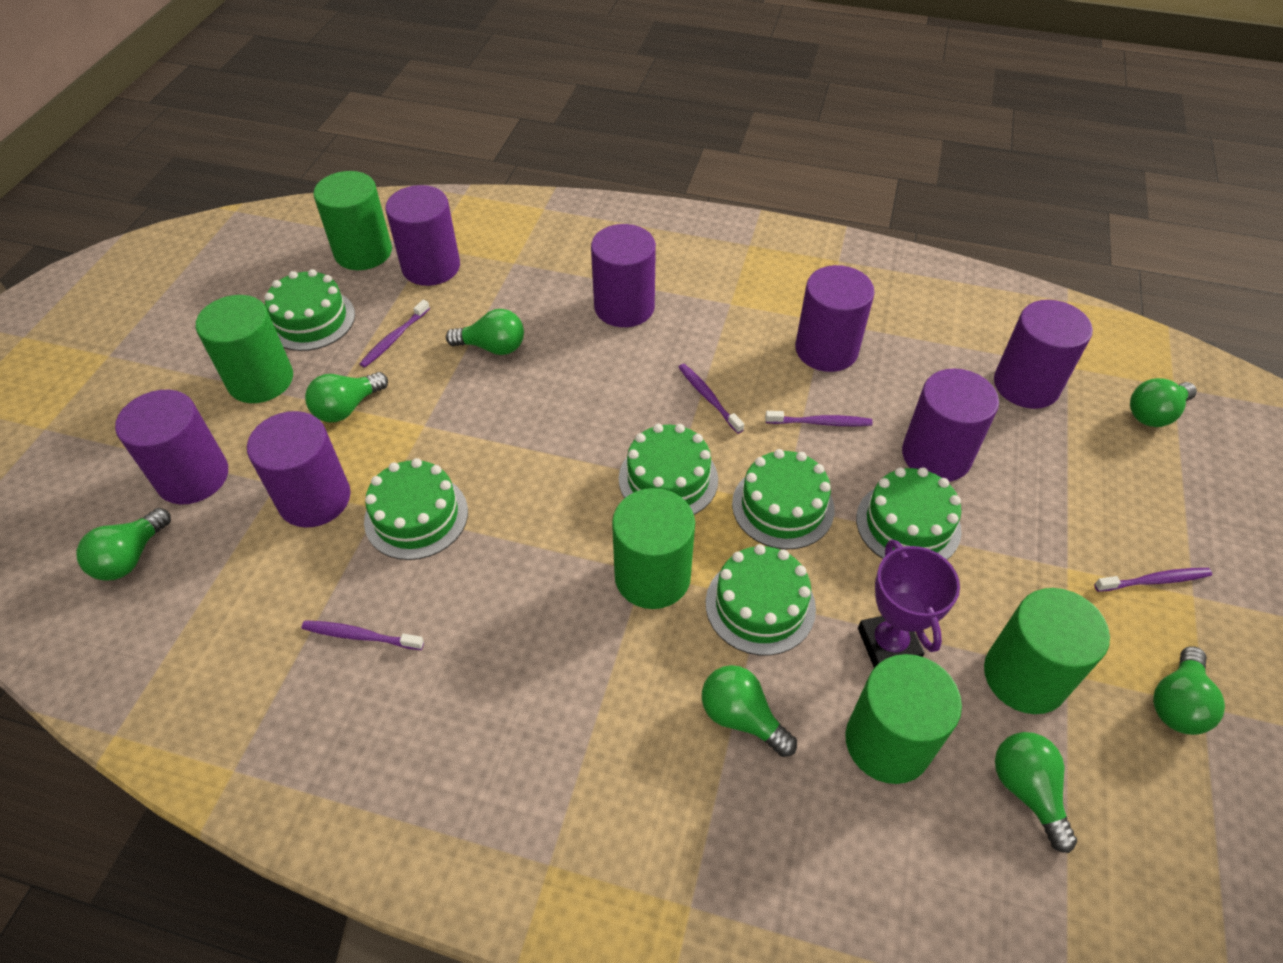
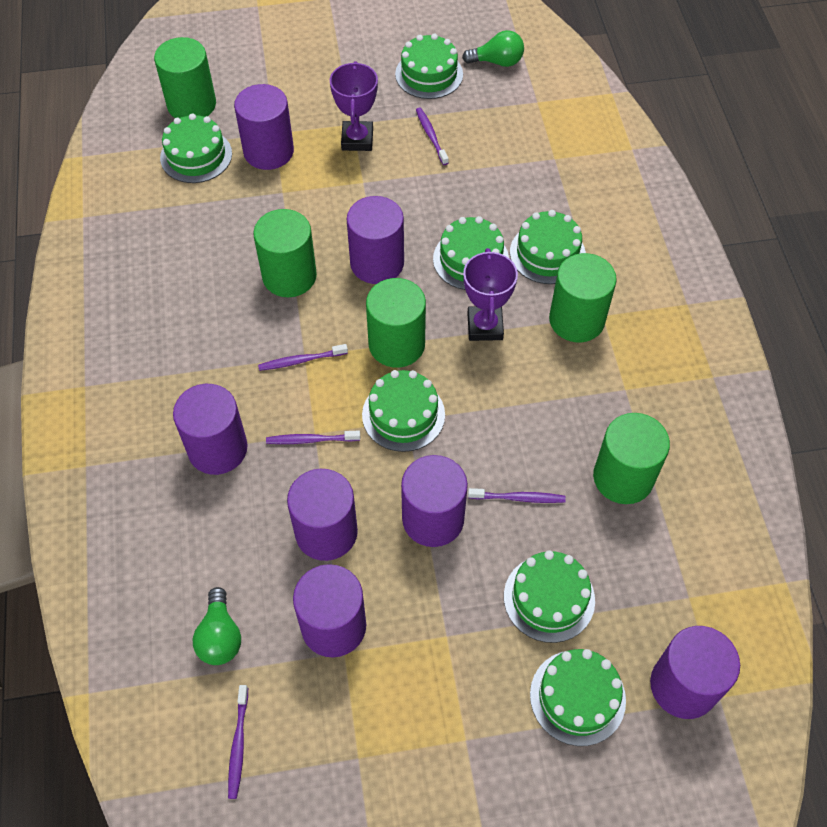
green cake: 6 -> 7
green light bulb: 7 -> 2
purple trophy: 1 -> 2

